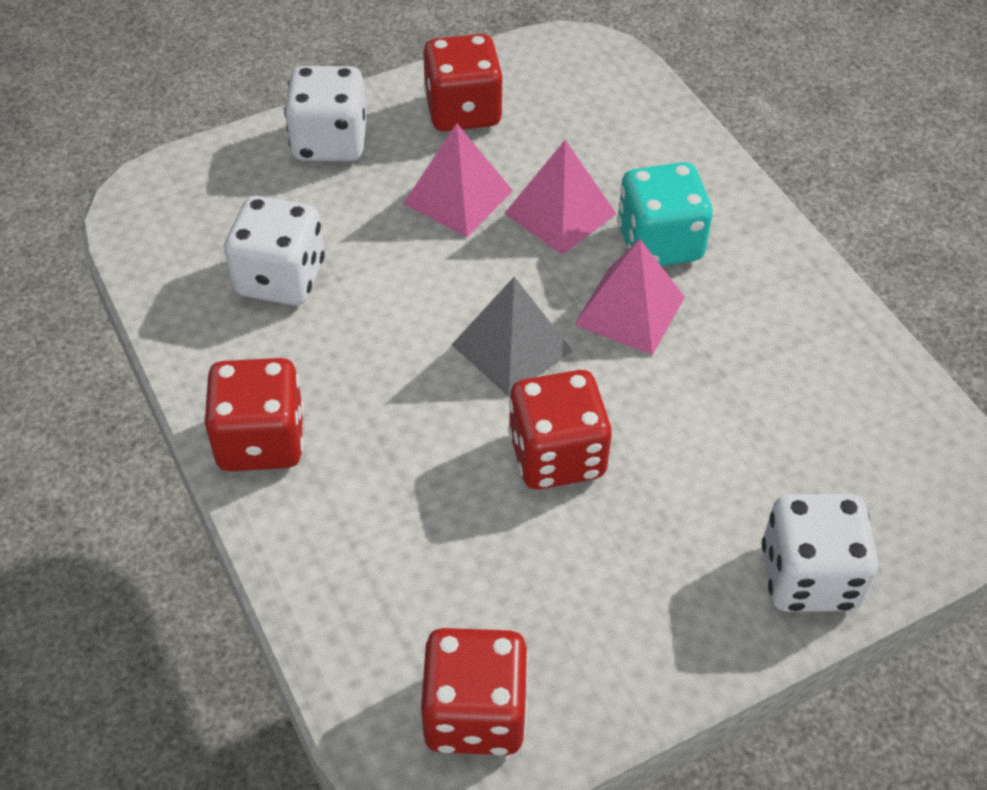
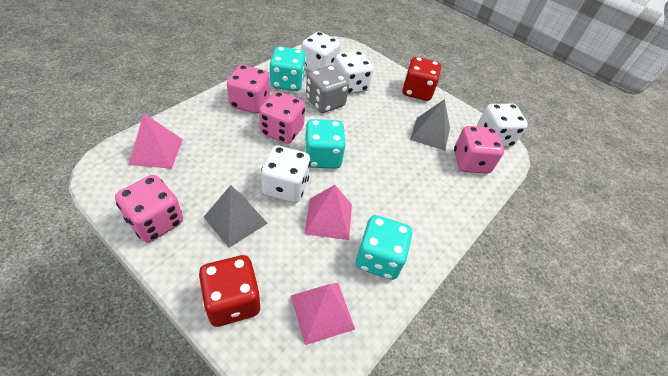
grey dice: 0 -> 1
grey pyramid: 1 -> 2
pink dice: 0 -> 4
red dice: 4 -> 2
turquoise dice: 1 -> 3
white dice: 3 -> 4

